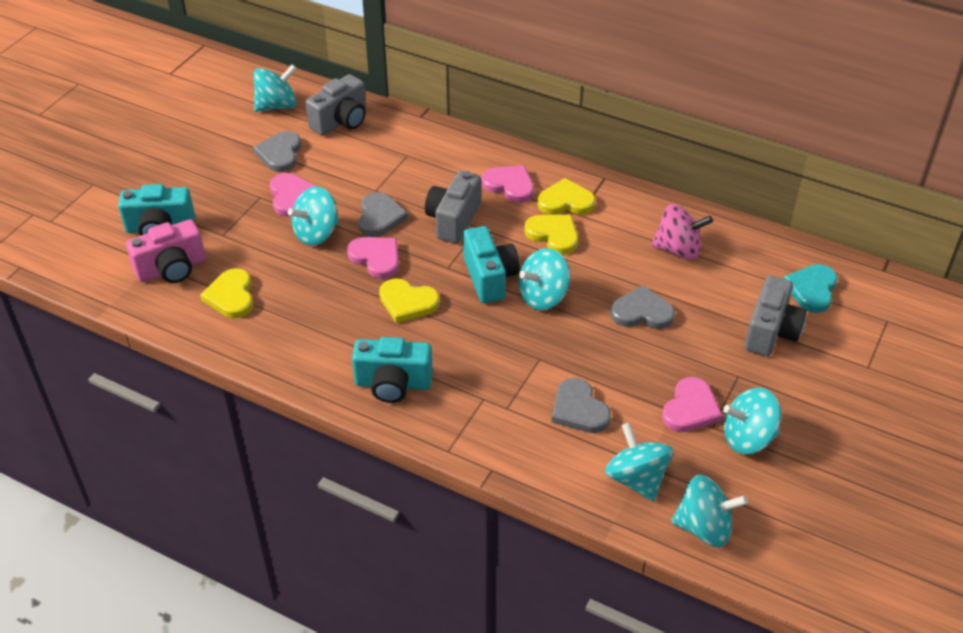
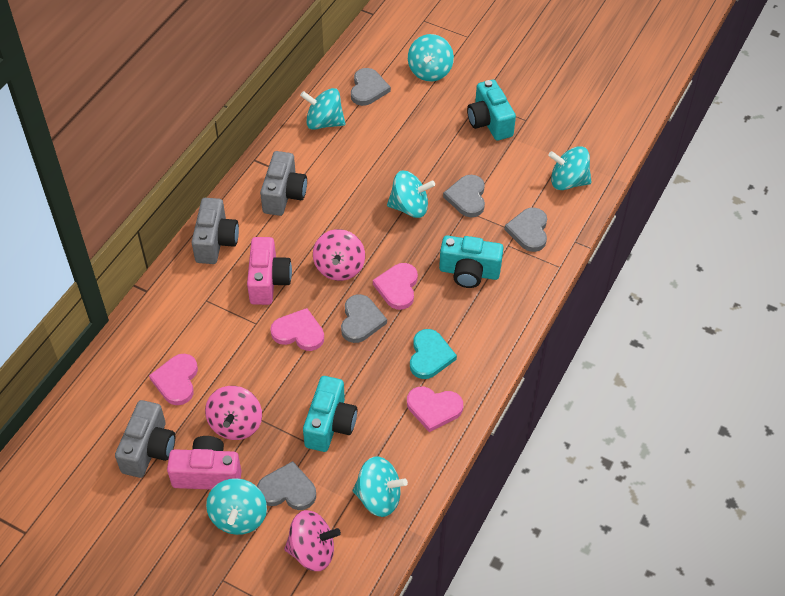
grey heart: 4 -> 5
pink camera: 1 -> 2
pink spinning top: 1 -> 3
yellow heart: 4 -> 0

